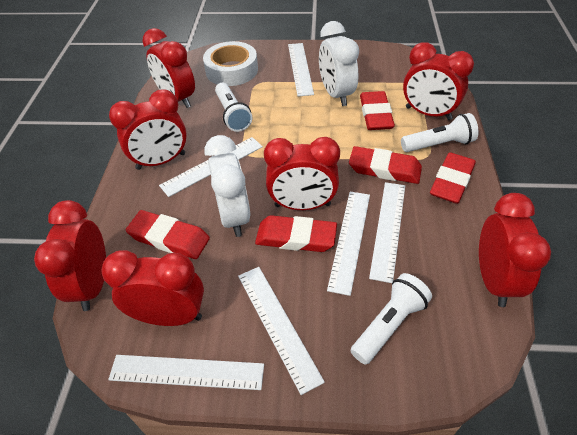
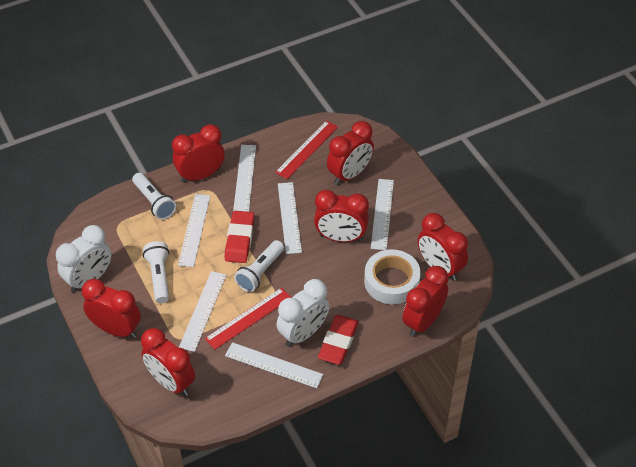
red eraser: 5 -> 2
red ruler: 0 -> 2

